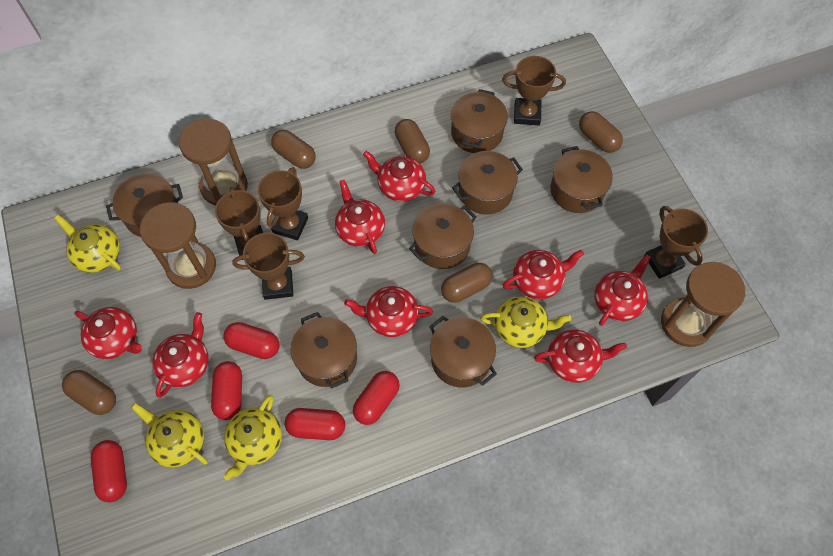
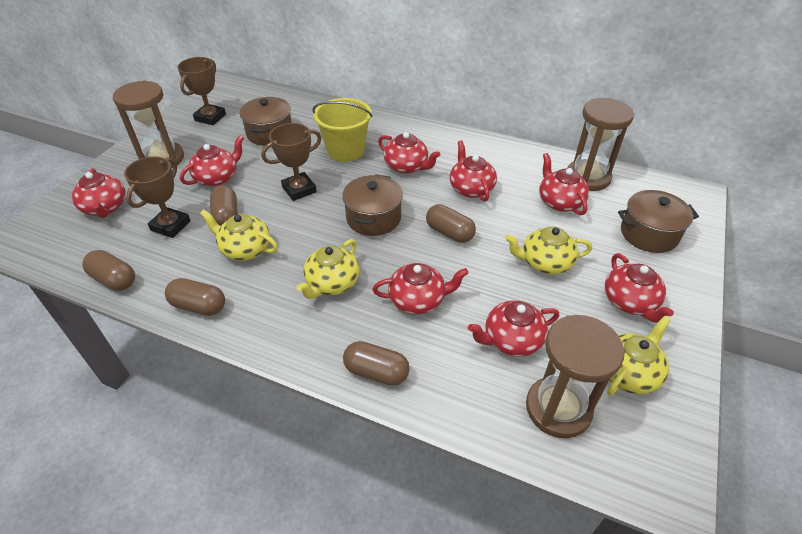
brown pot: 7 -> 3
brown trophy: 5 -> 3
red capsule: 5 -> 0
yellow bucket: 0 -> 1

